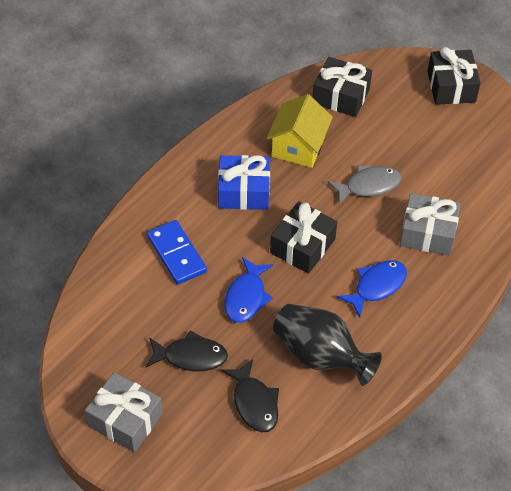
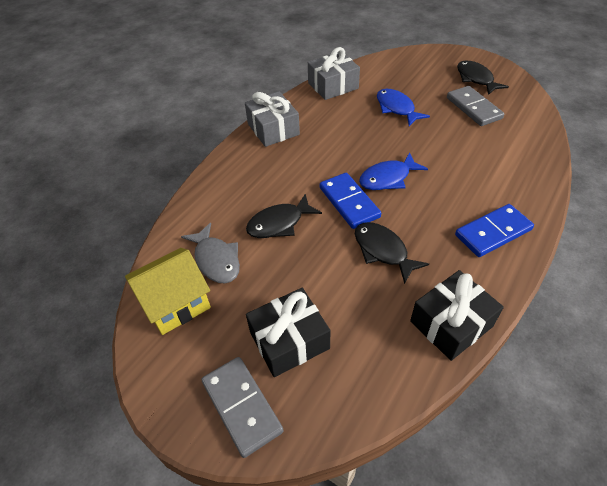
black fish: 2 -> 3
black gift: 3 -> 2
black vase: 1 -> 0
blue domino: 1 -> 2
blue gift: 1 -> 0
grey domino: 0 -> 2

